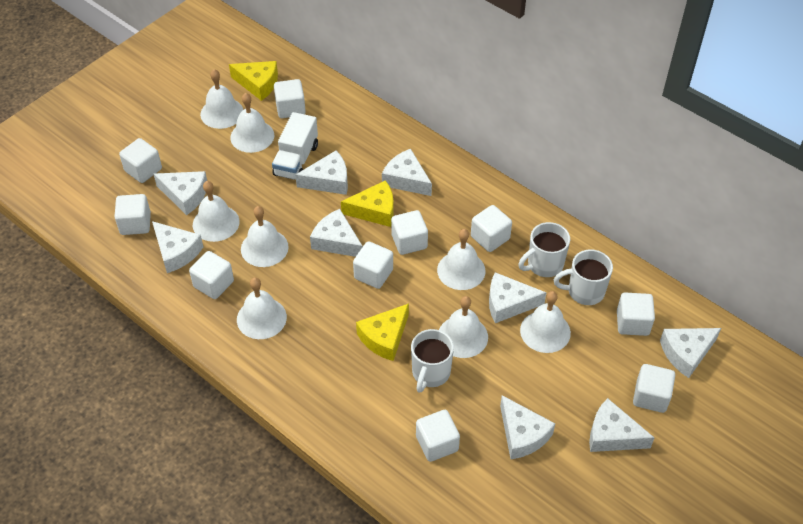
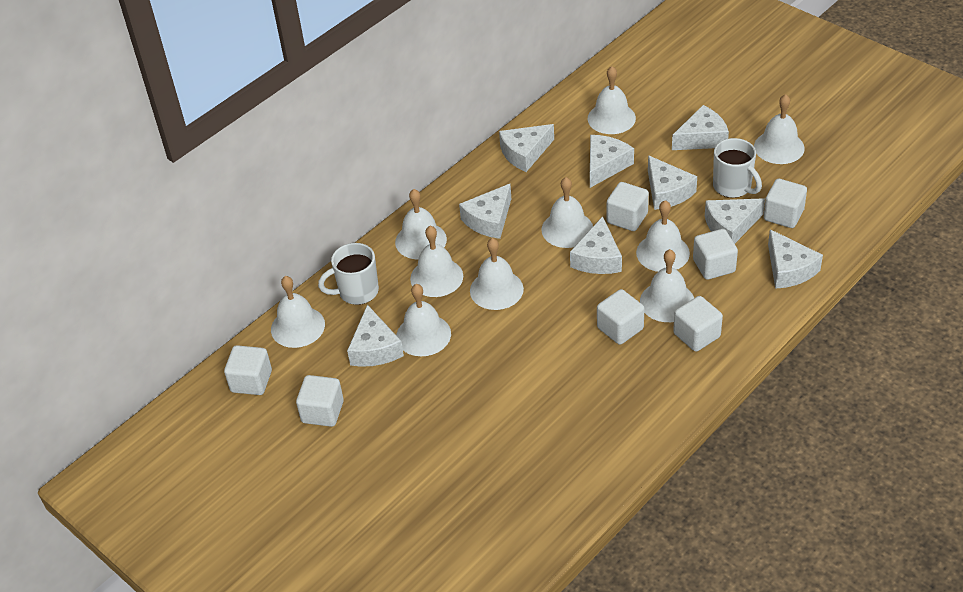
white bell: 8 -> 10
white cube: 10 -> 7
white mug: 3 -> 2
white truck: 1 -> 0
yellow cheese: 3 -> 0

